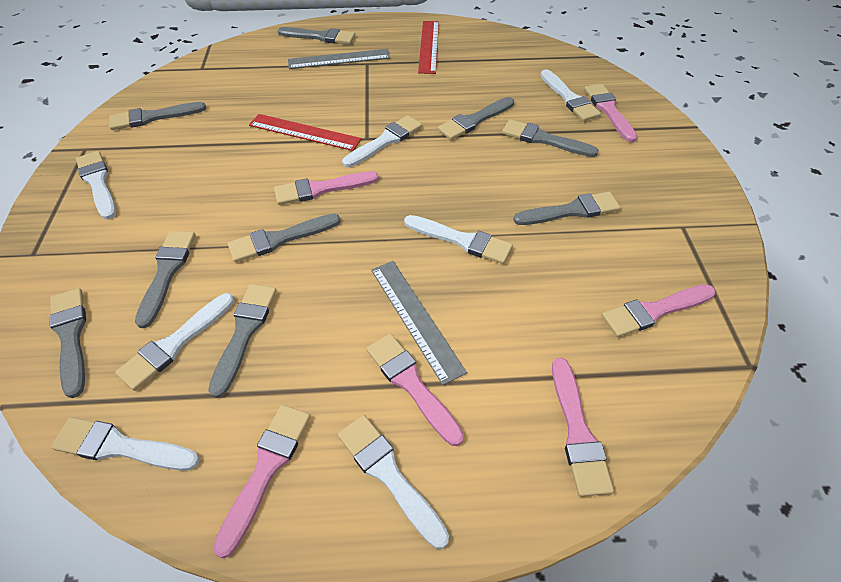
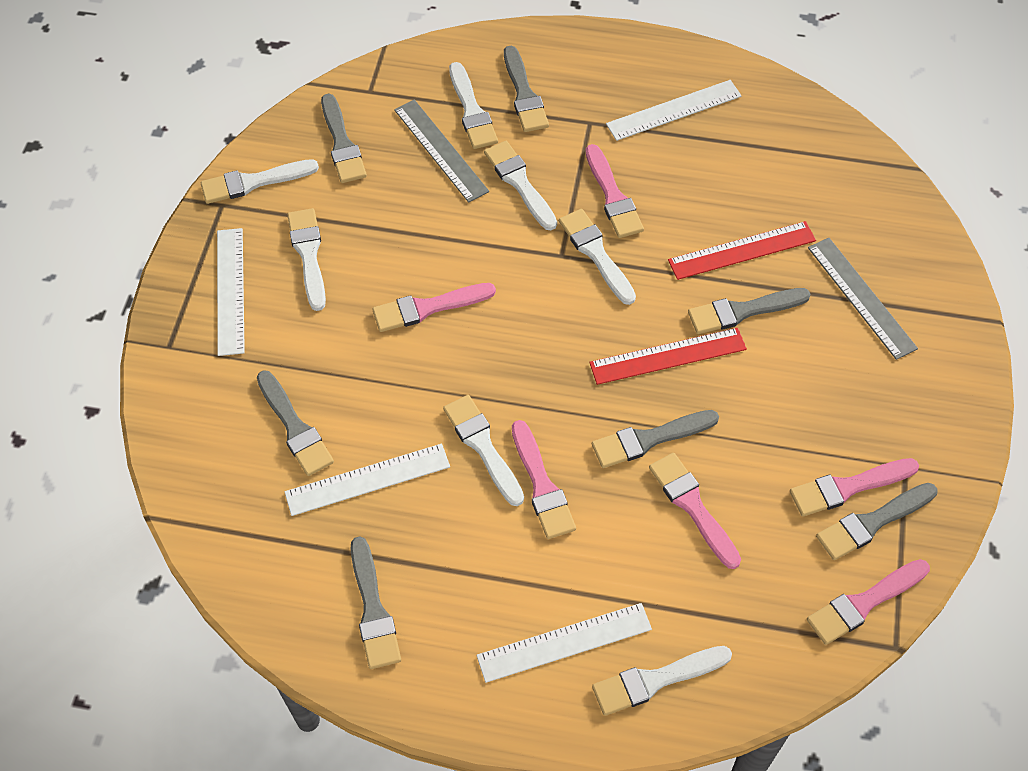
grey brush: 9 -> 7
white ruler: 0 -> 4

